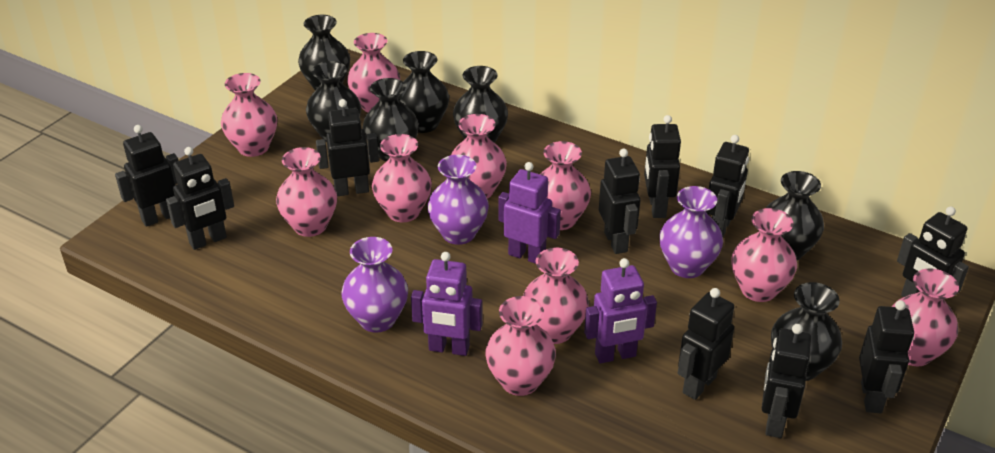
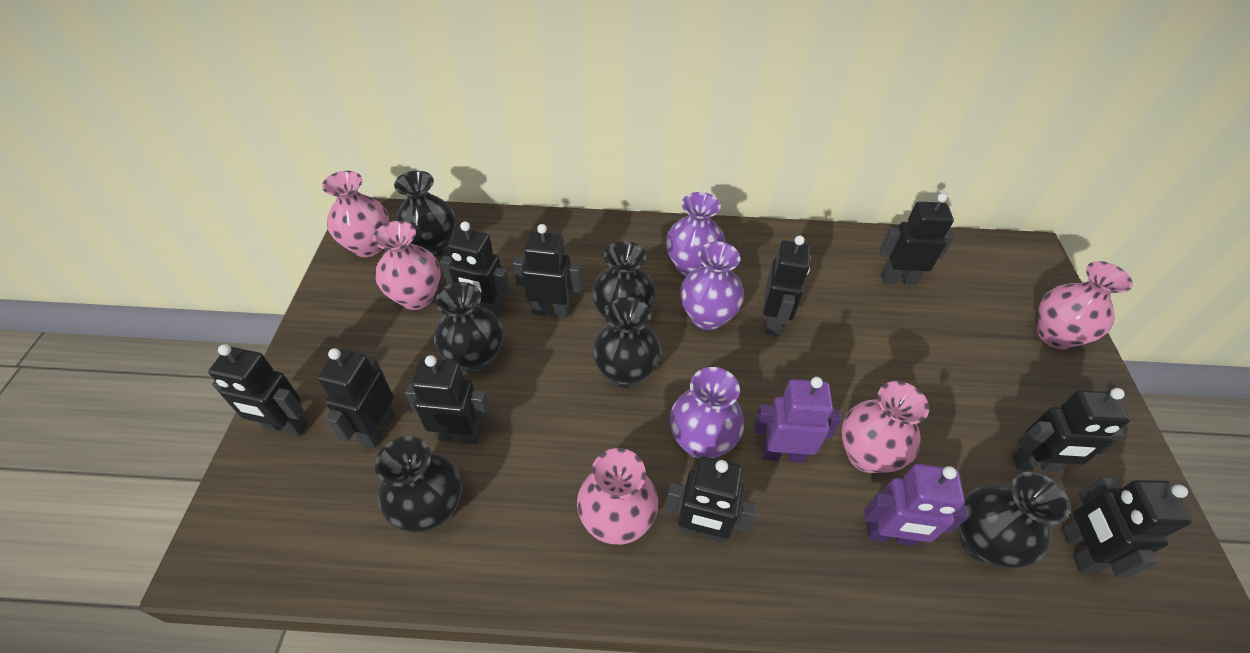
black vase: 7 -> 6
pink vase: 10 -> 5
purple robot: 3 -> 2

